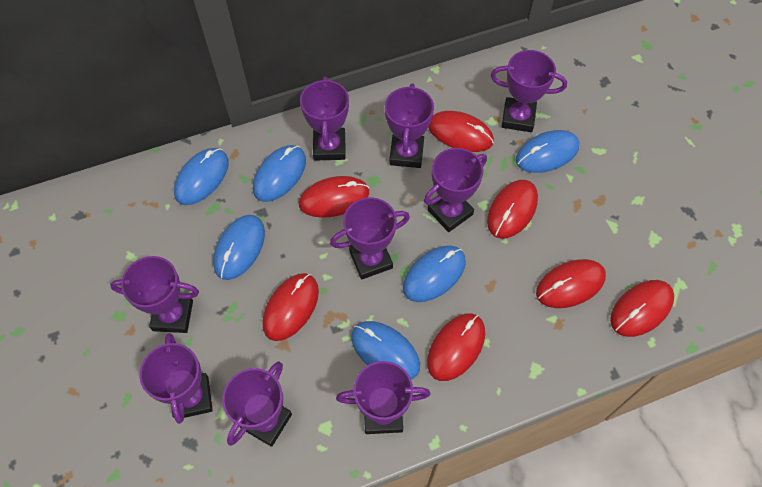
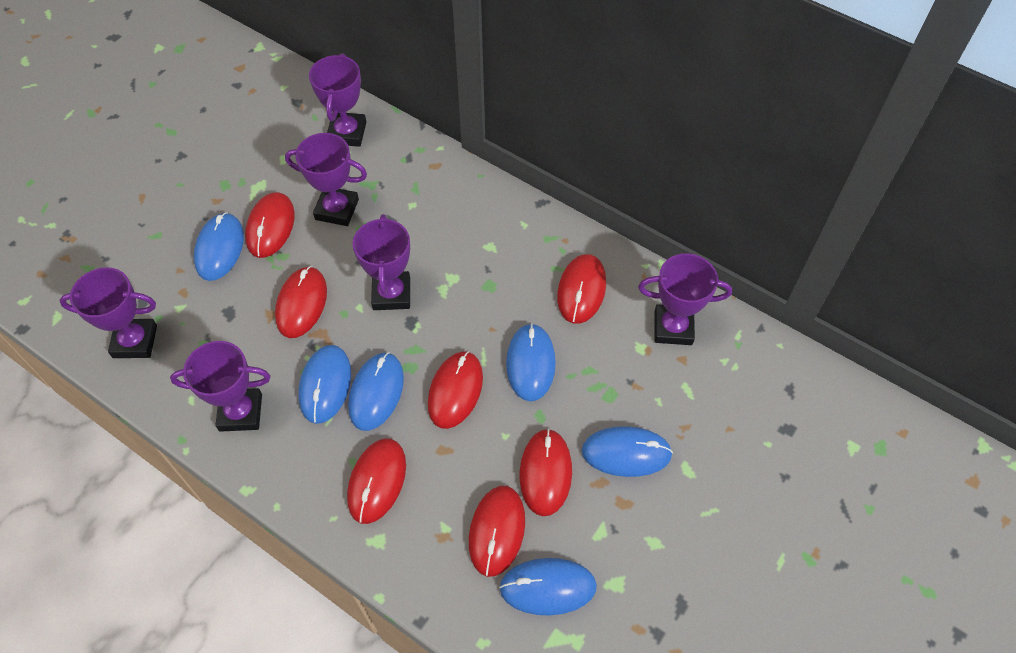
purple trophy: 9 -> 6

